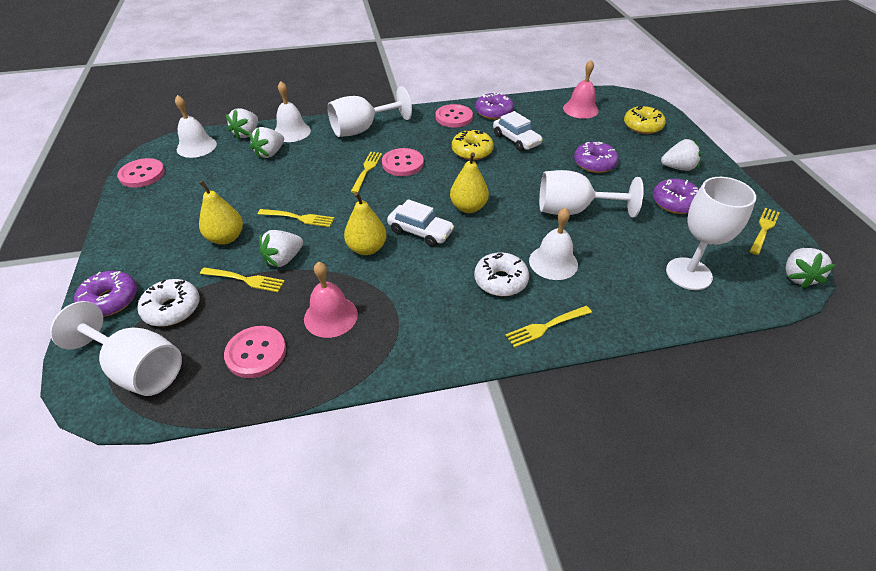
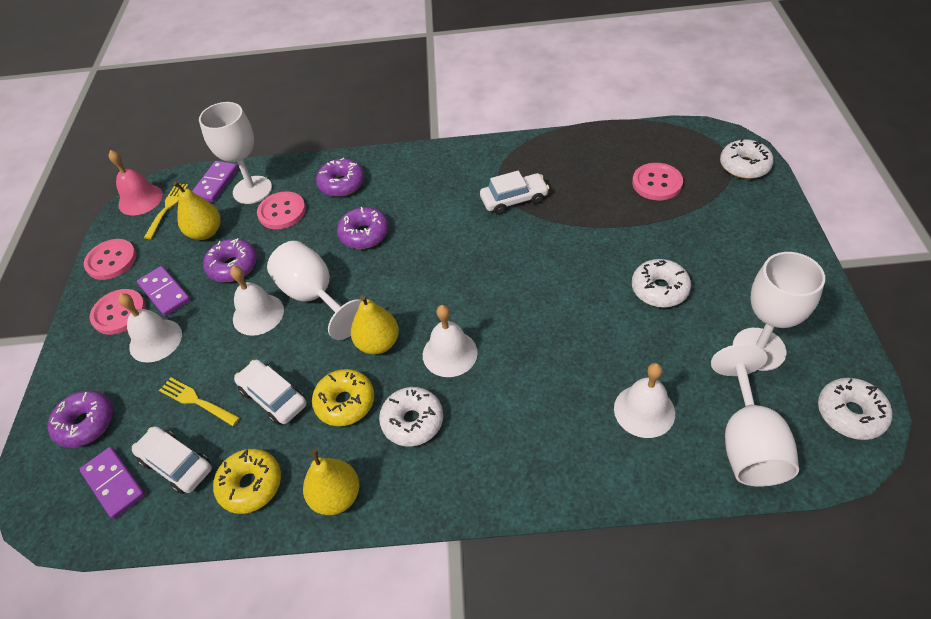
pink bell: 2 -> 1
purple domino: 0 -> 3
white bell: 3 -> 4
white car: 2 -> 3
white donut: 2 -> 4
white strawberry: 5 -> 0
yellow fork: 5 -> 2

